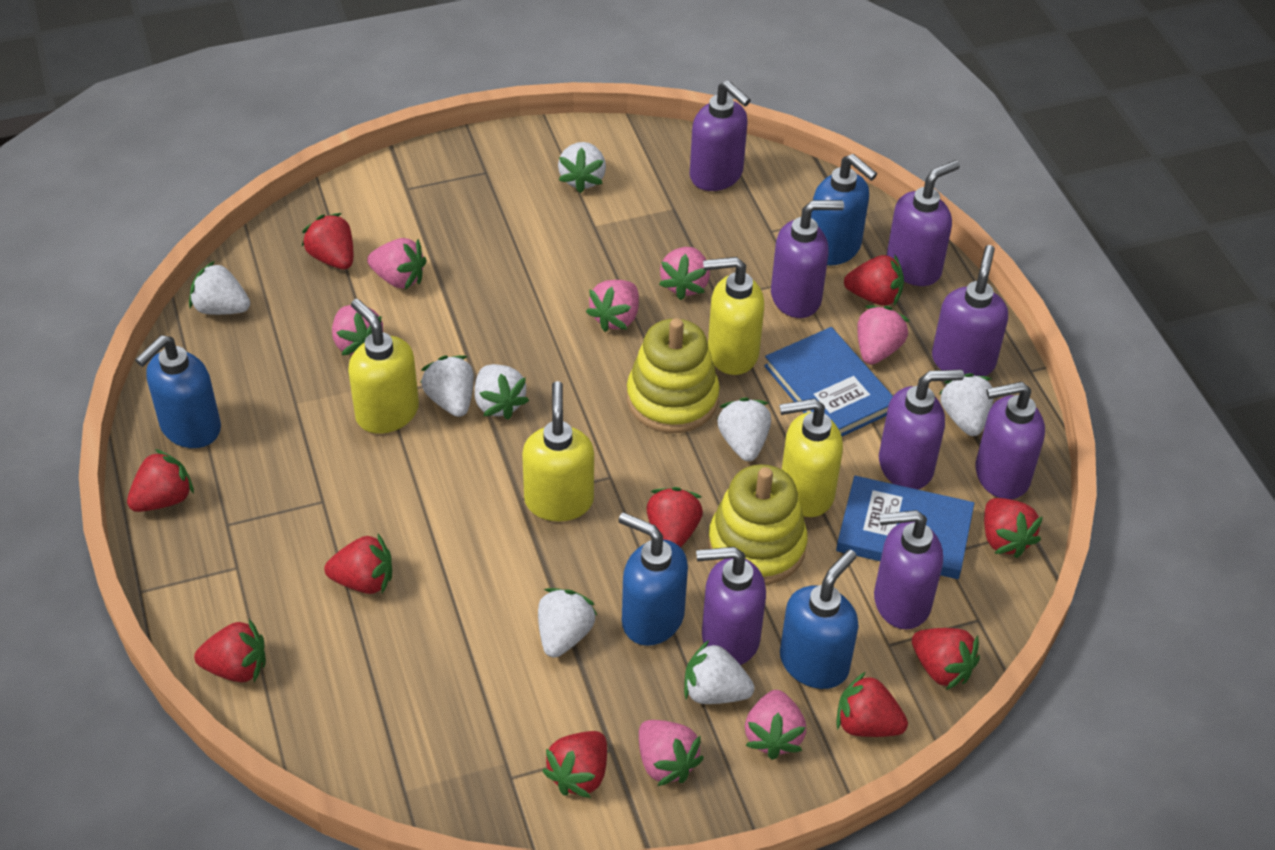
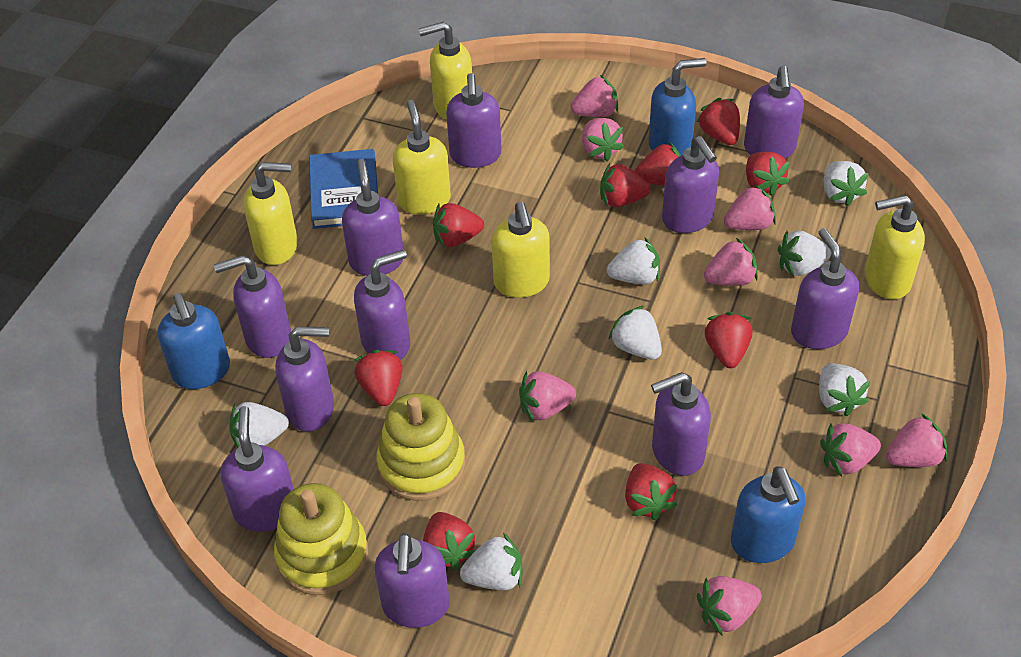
blue book: 2 -> 1
blue soap dispenser: 4 -> 3
pink strawberry: 7 -> 8
purple soap dispenser: 8 -> 11
red strawberry: 10 -> 9
white strawberry: 8 -> 7
yellow soap dispenser: 4 -> 5

